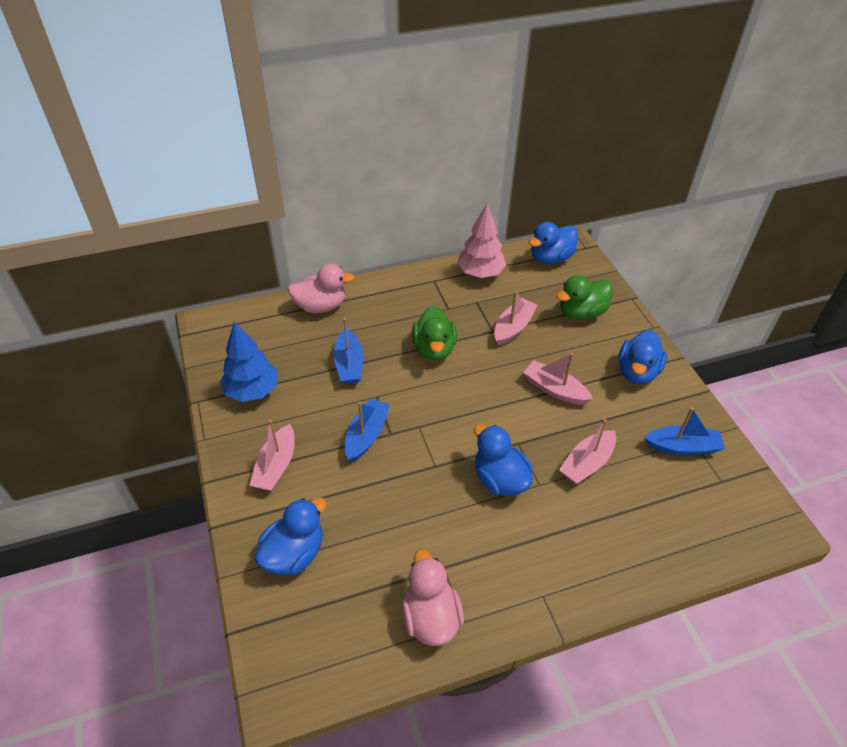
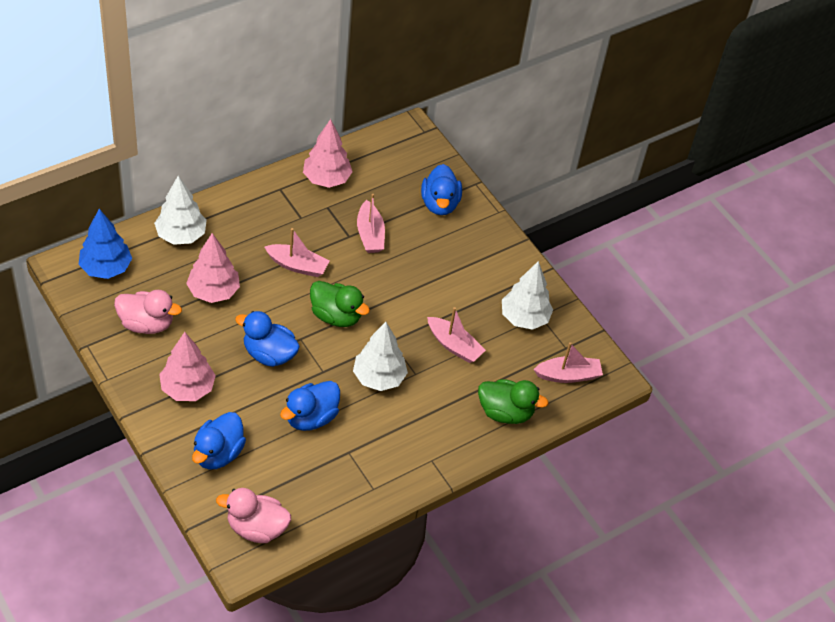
blue boat: 3 -> 0
pink tree: 1 -> 3
white tree: 0 -> 3

